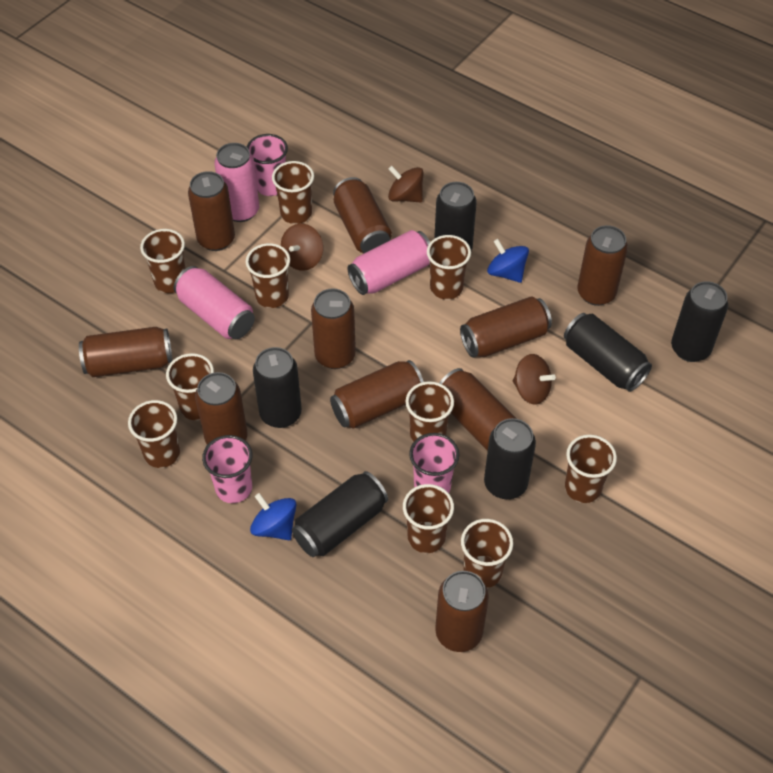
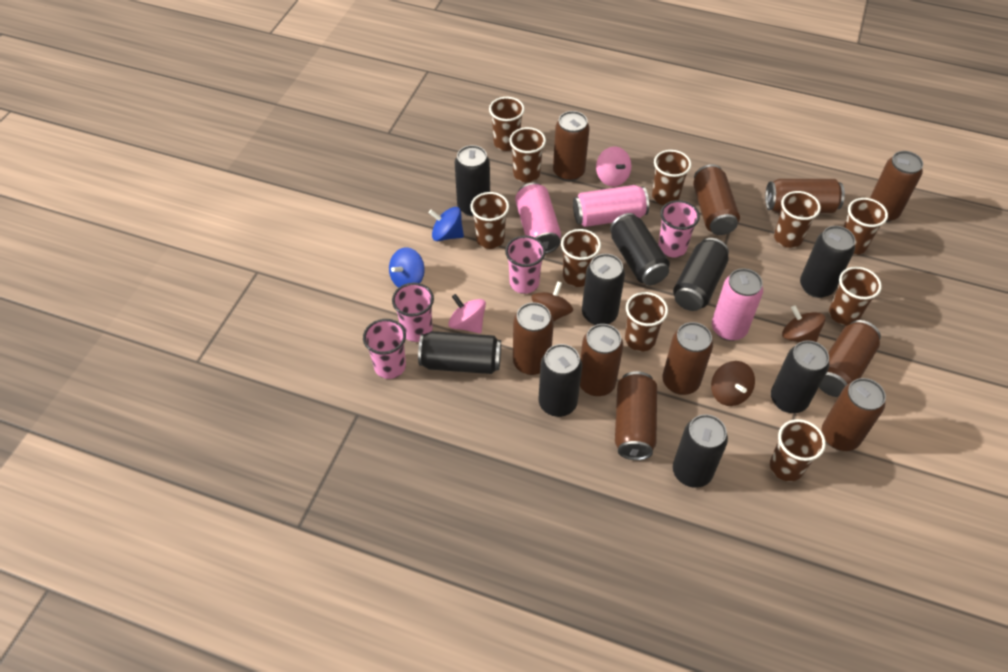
black can: 6 -> 9
pink cup: 3 -> 4
pink spinning top: 0 -> 2

